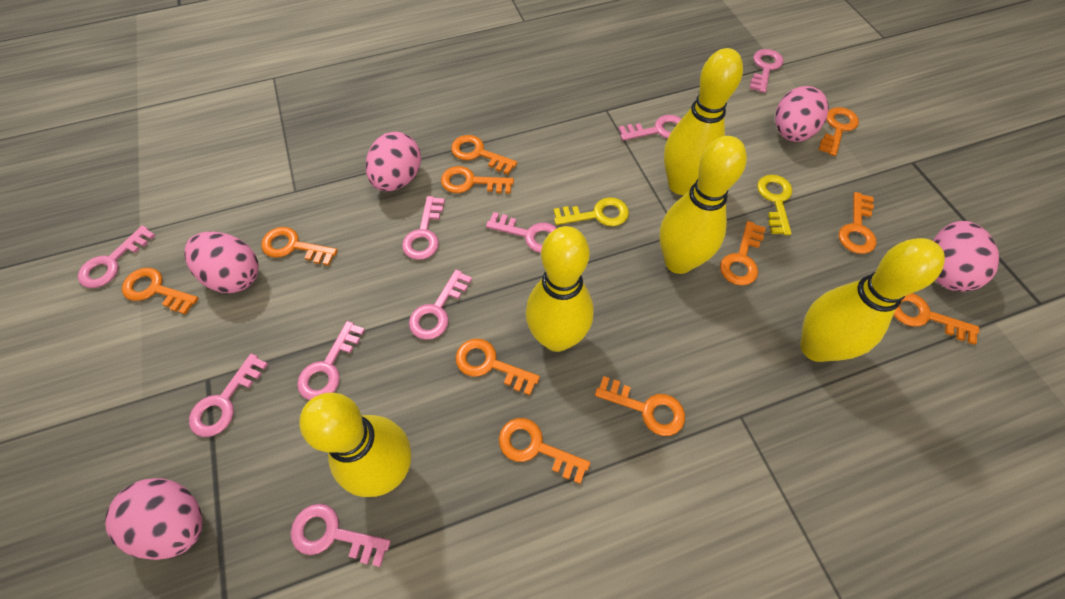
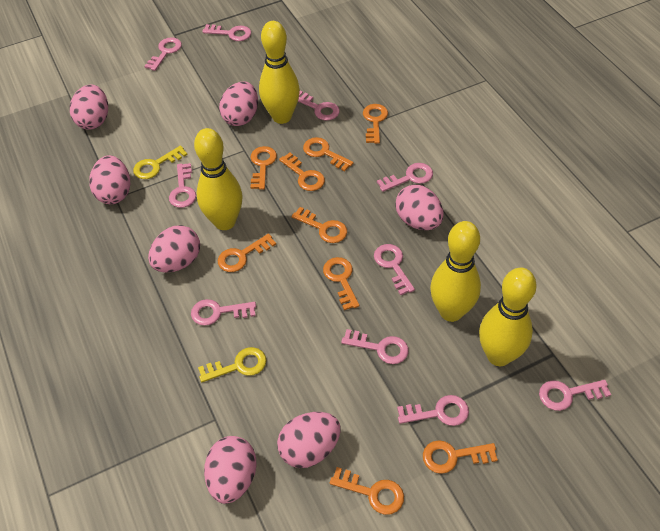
orange key: 11 -> 9
pink egg: 5 -> 7
pink key: 9 -> 10
yellow bowling pin: 5 -> 4

